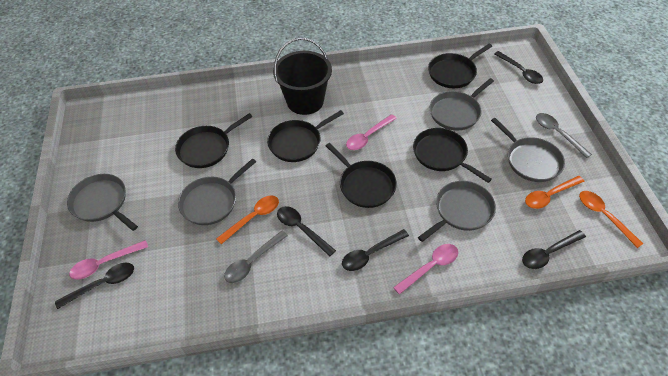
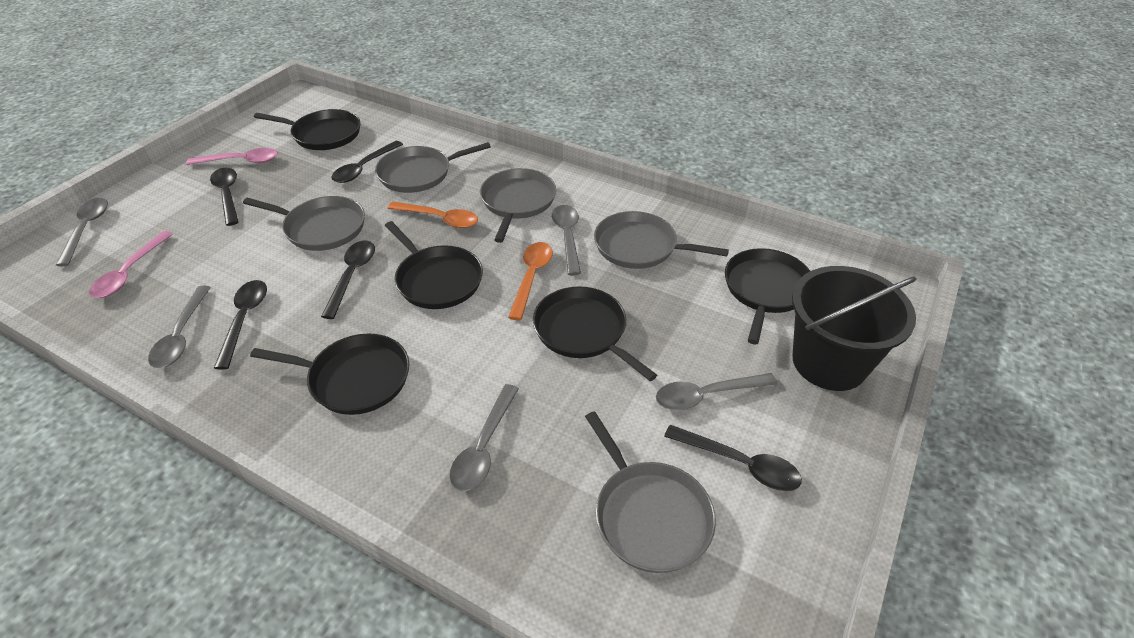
grey spoon: 2 -> 5
orange spoon: 3 -> 2
pink spoon: 3 -> 2

